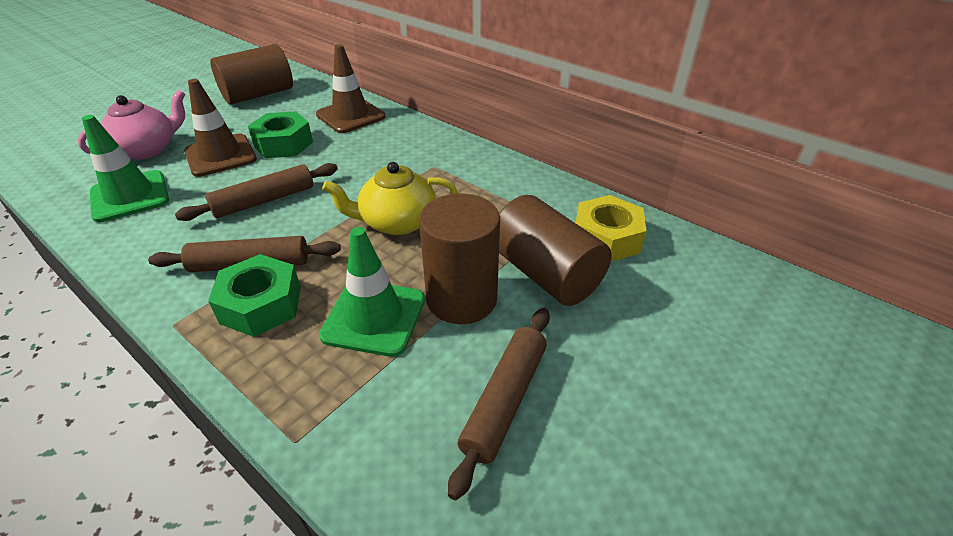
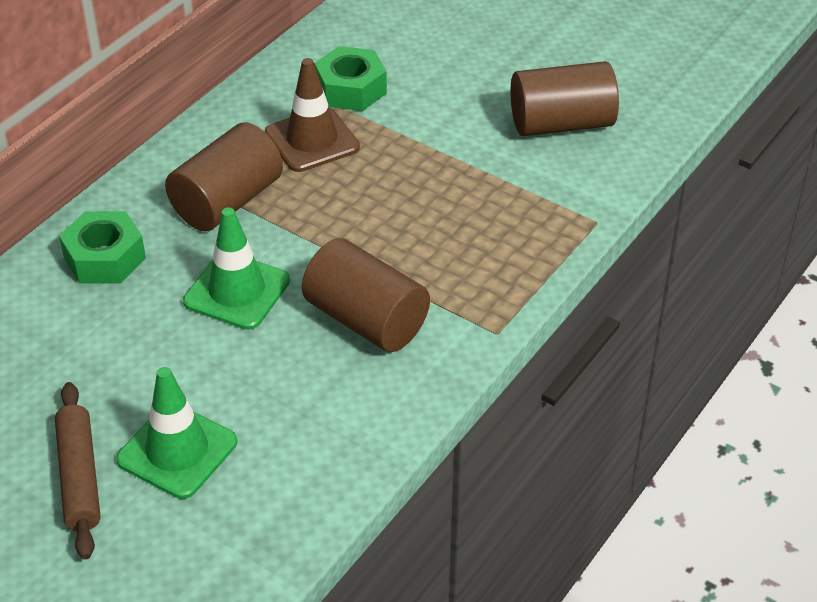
brown rolling pin: 3 -> 1
brown traffic cone: 2 -> 1
pink teapot: 1 -> 0
yellow nut: 1 -> 0
yellow teapot: 1 -> 0

